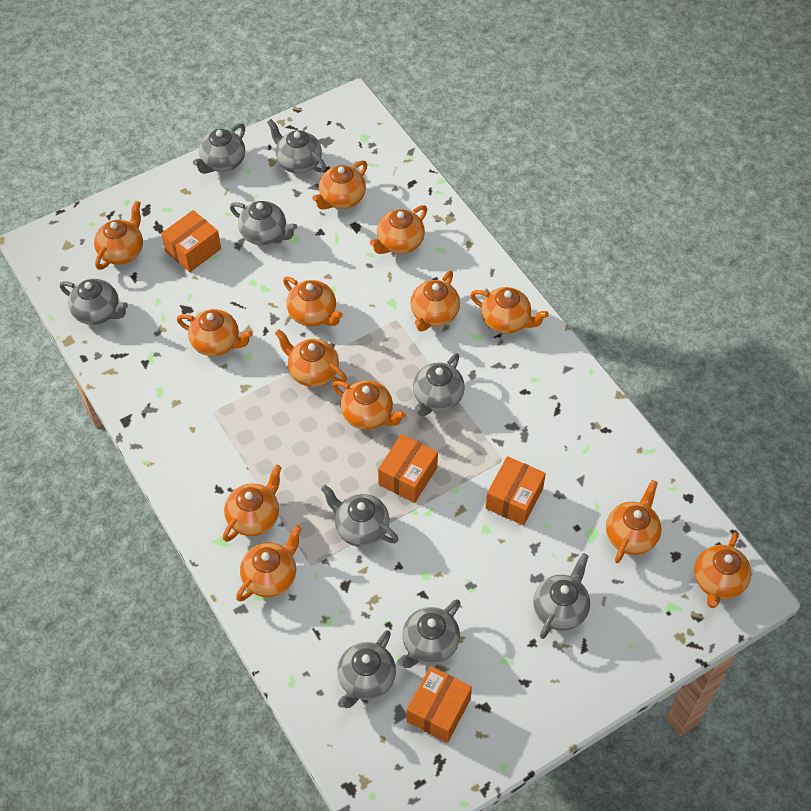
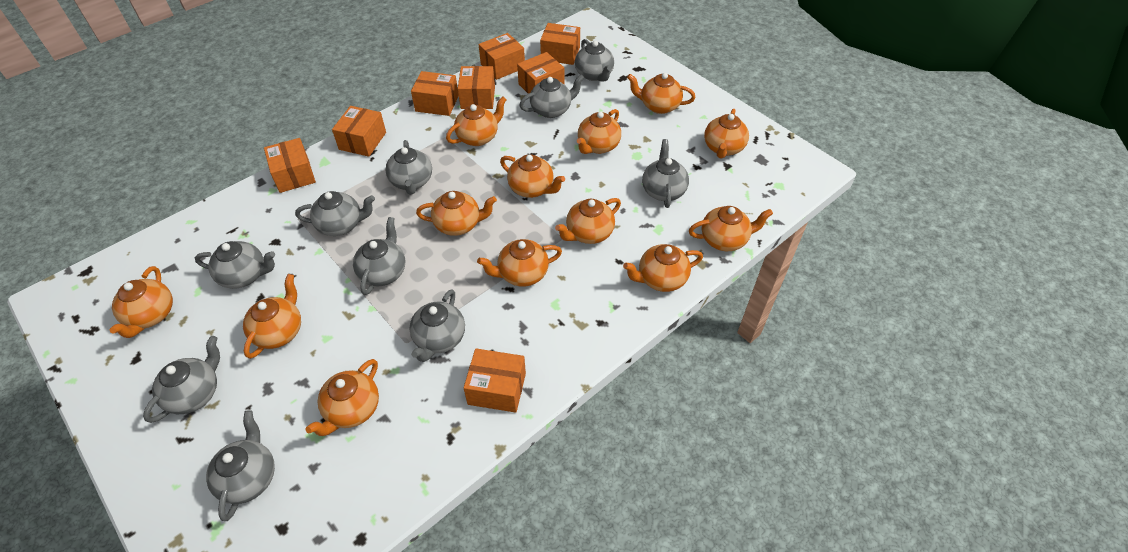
grey teapot: 9 -> 10
orange box: 4 -> 8

